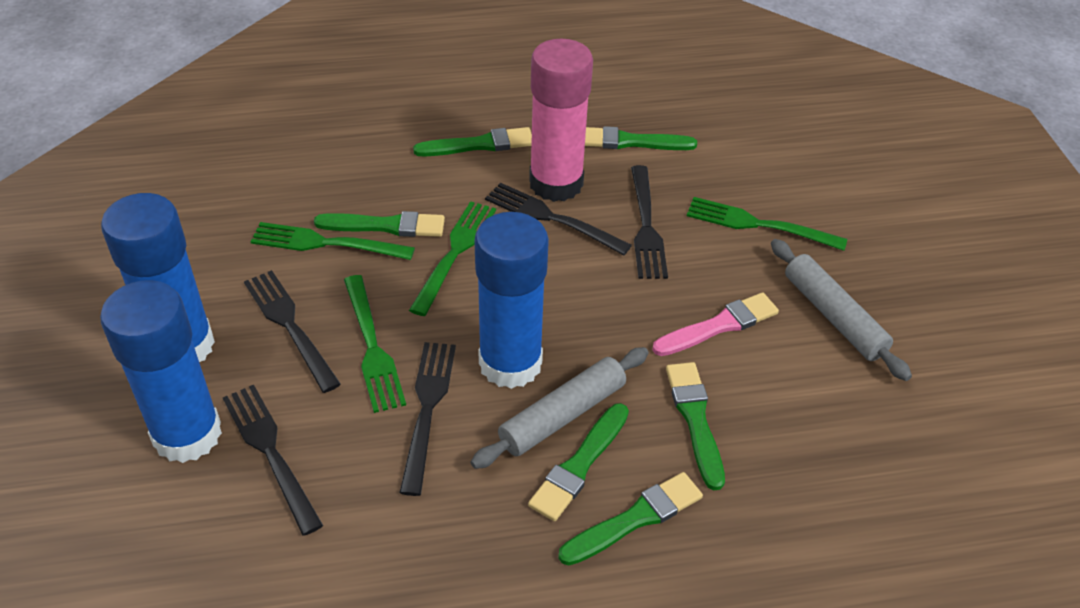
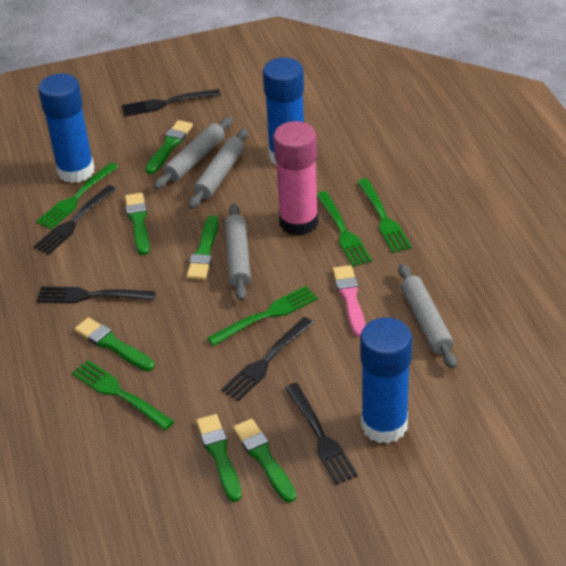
green fork: 4 -> 5
grey rolling pin: 2 -> 4

